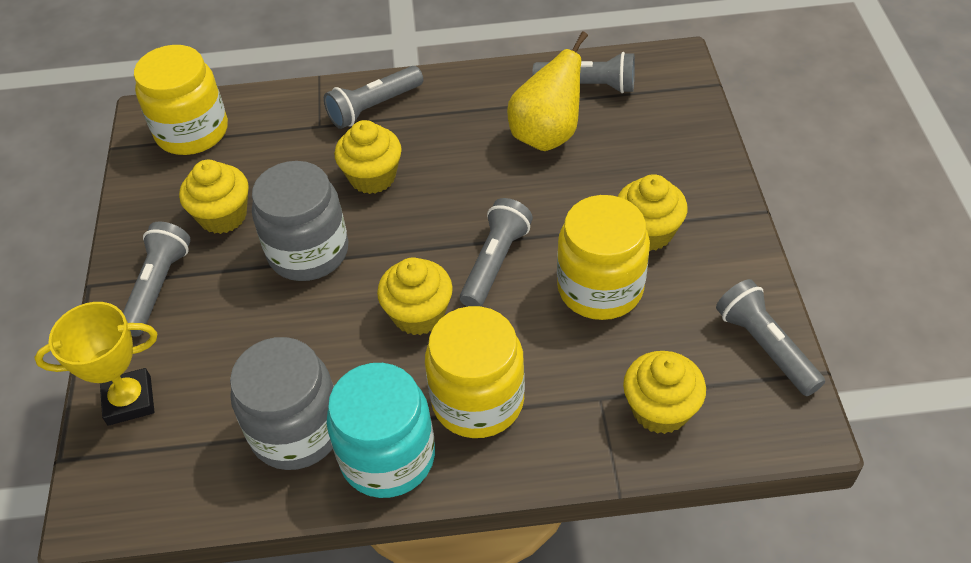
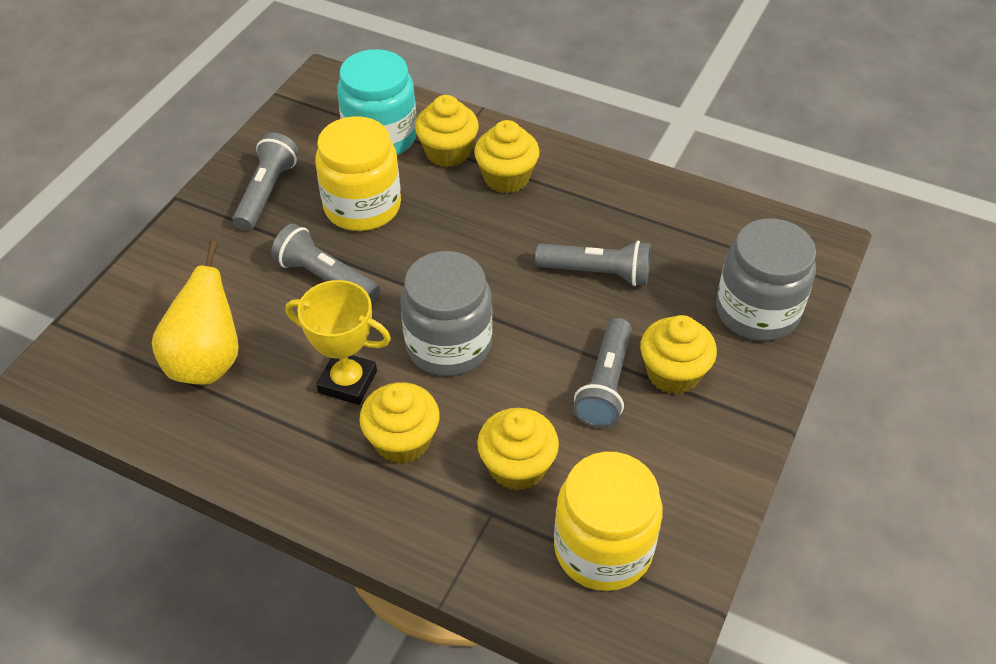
grey flashlight: 5 -> 4
yellow jar: 3 -> 2

